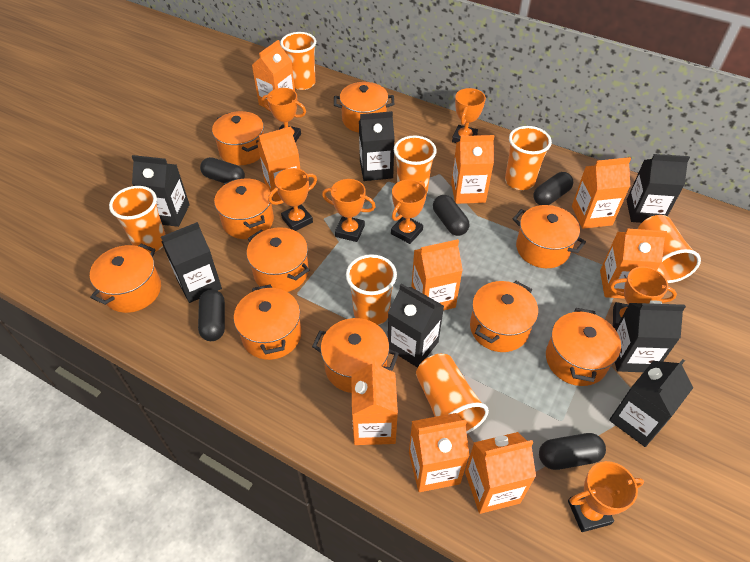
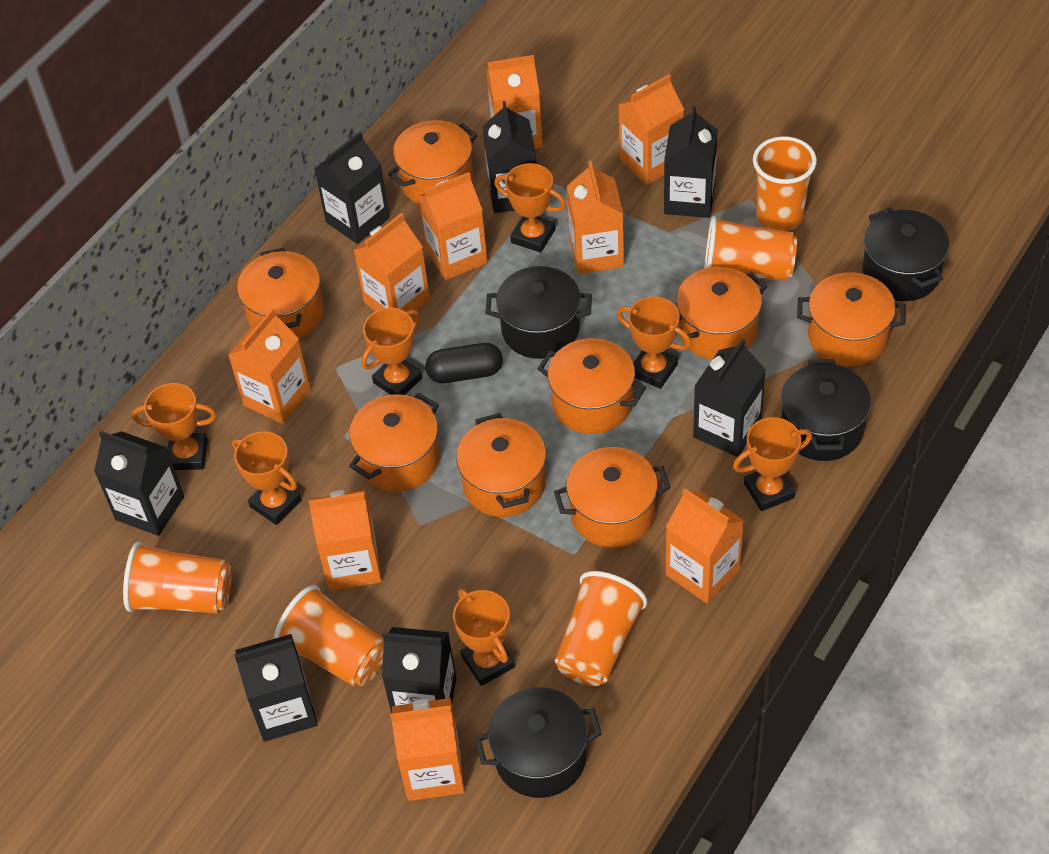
black capsule: 5 -> 1
black pot: 0 -> 4
orange cup: 7 -> 5
orange pot: 10 -> 8

